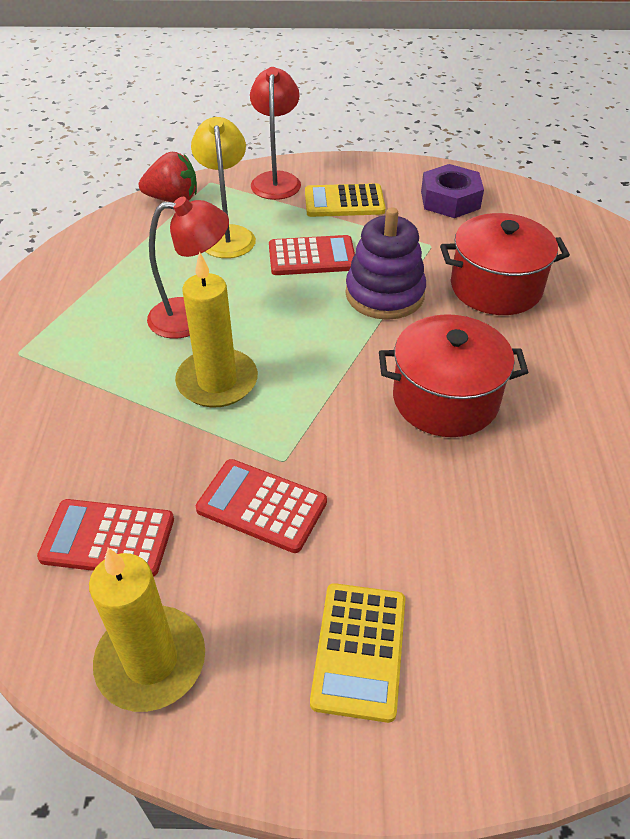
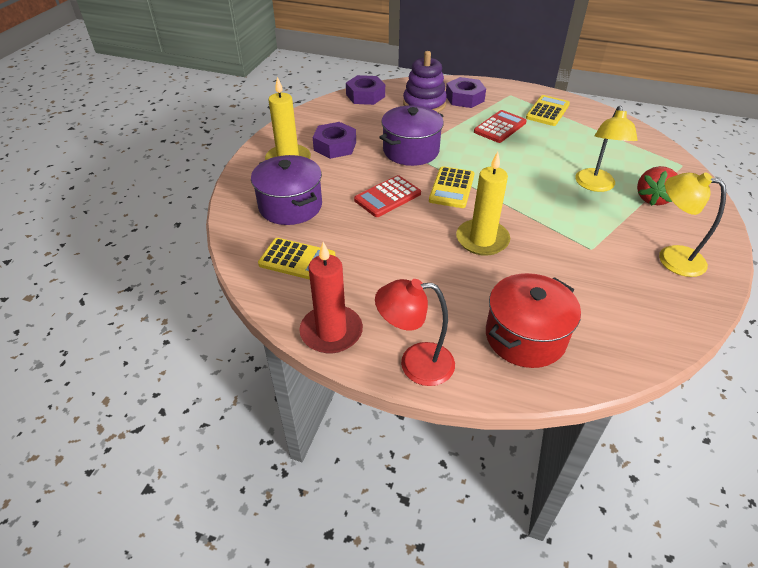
purple nut: 1 -> 3
purple pot: 0 -> 2
red calculator: 3 -> 2
red candle: 0 -> 1
red lamp: 2 -> 1
red pot: 2 -> 1
yellow calculator: 2 -> 3
yellow lamp: 1 -> 2

